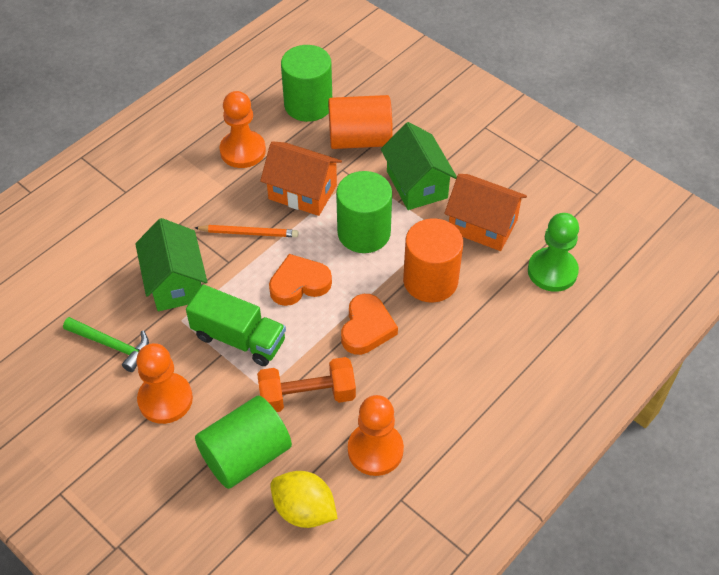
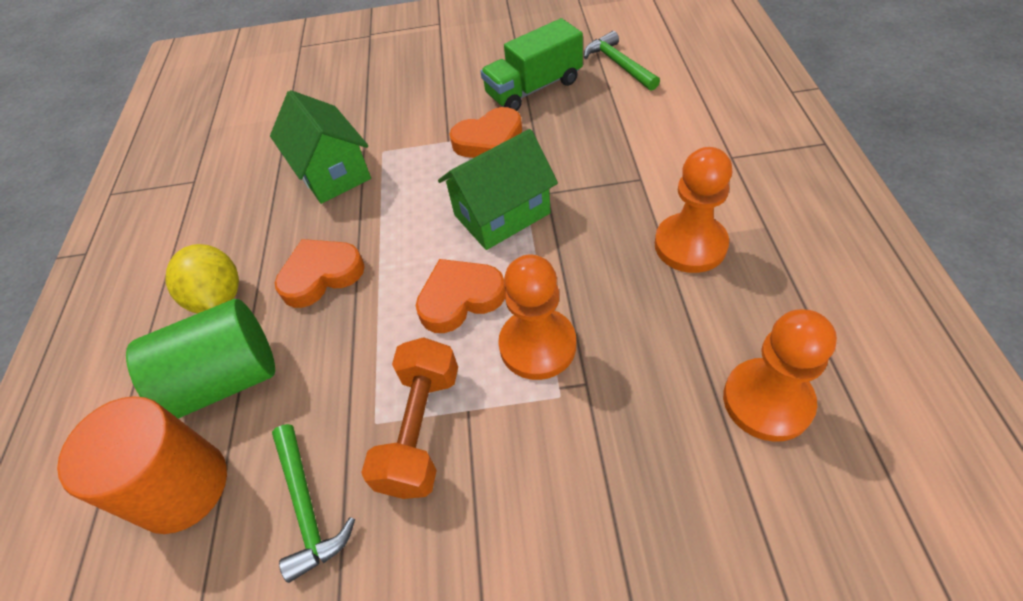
green cylinder: 3 -> 1
green hammer: 1 -> 2
green pawn: 1 -> 0
orange cylinder: 2 -> 1
orange heart: 2 -> 3
orange house: 2 -> 0
orange pencil: 1 -> 0

